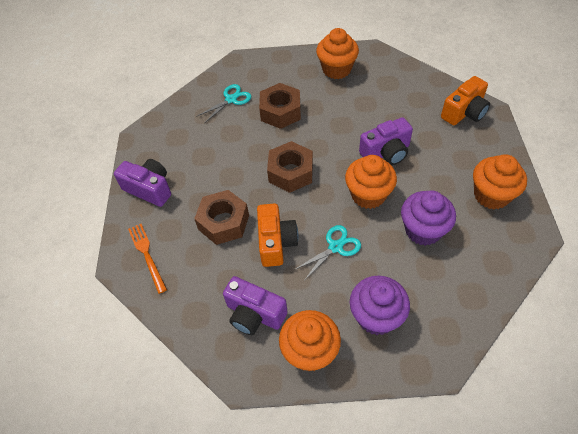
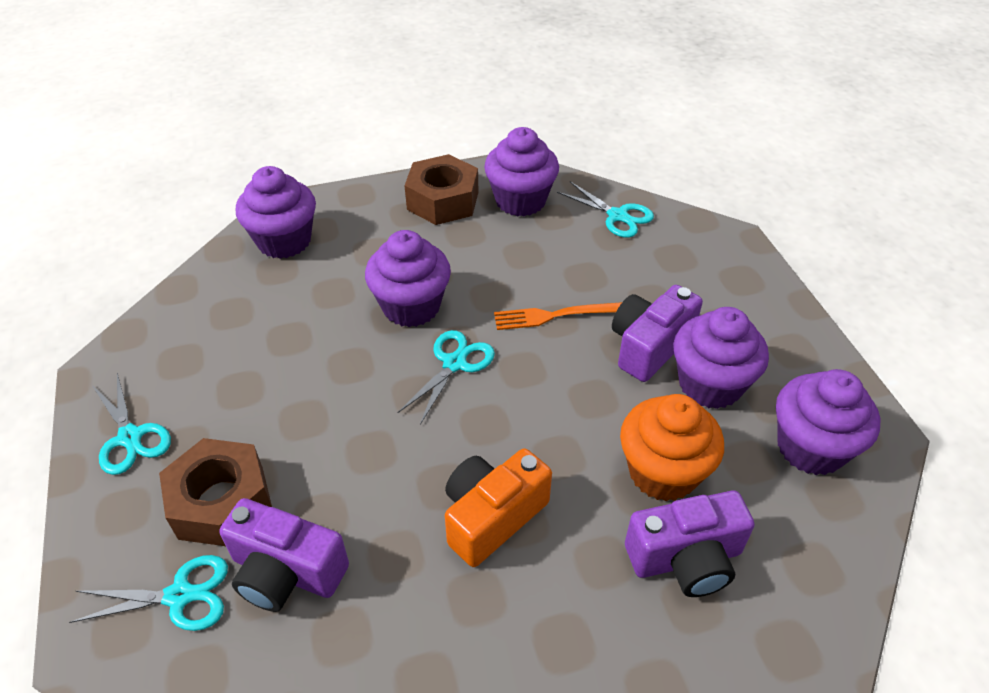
brown nut: 3 -> 2
orange camera: 2 -> 1
orange cupcake: 4 -> 1
purple cupcake: 2 -> 5
turquoise scissors: 2 -> 4

